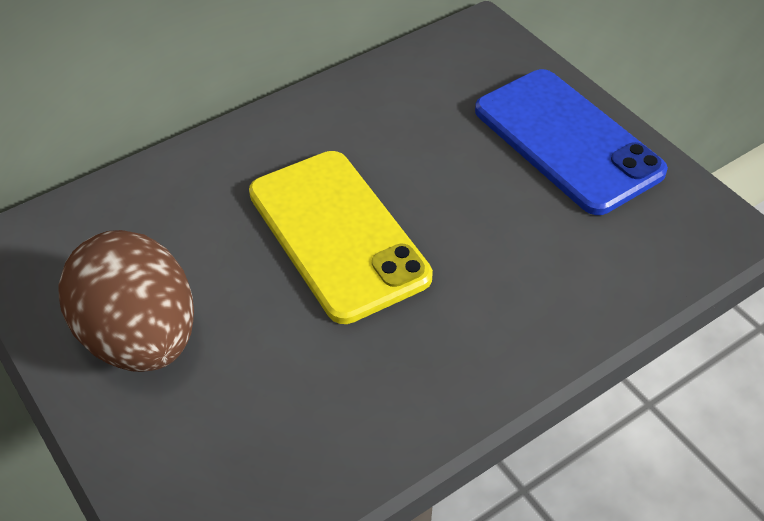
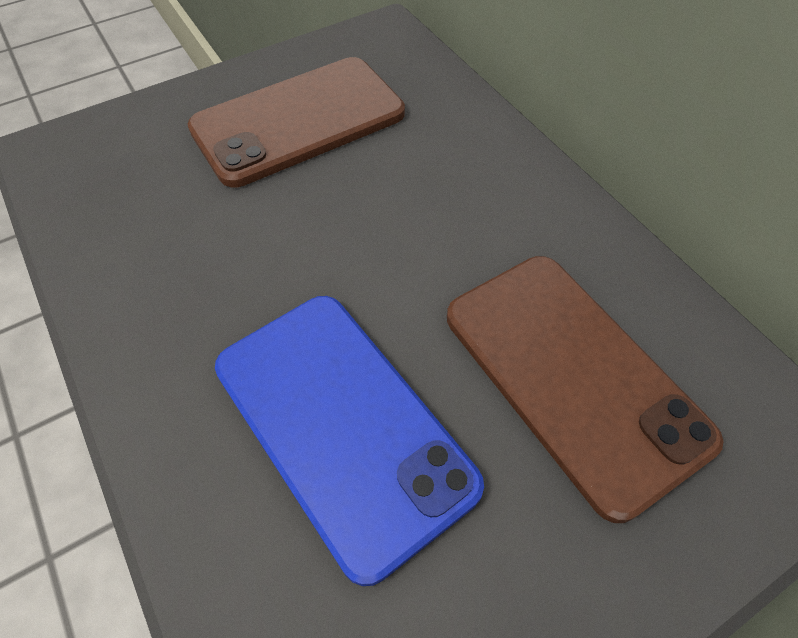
brown egg: 1 -> 0
brown phone: 0 -> 2
yellow phone: 1 -> 0

